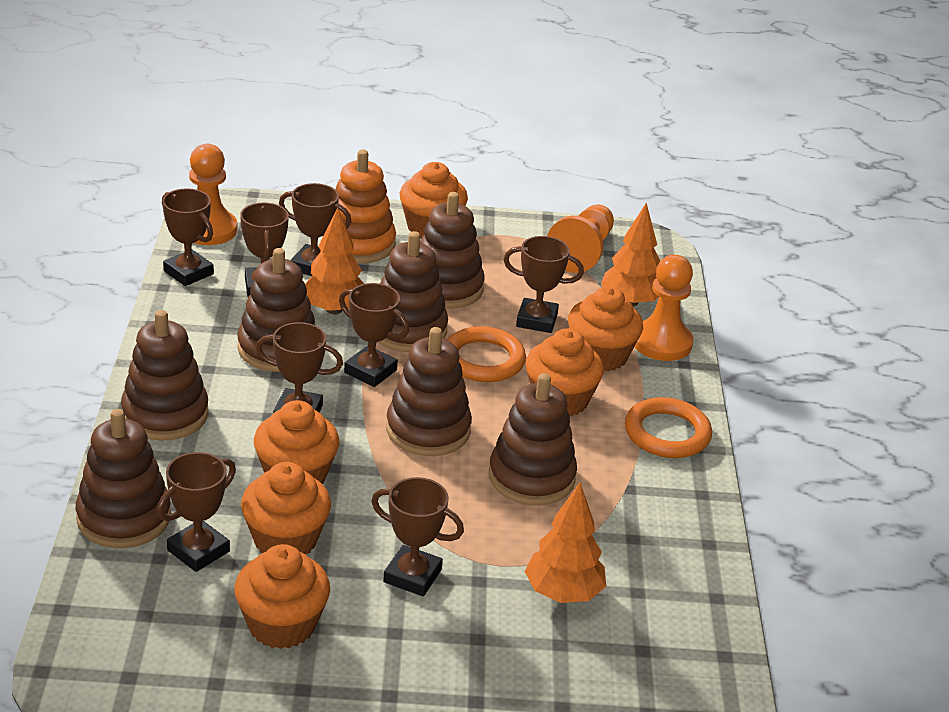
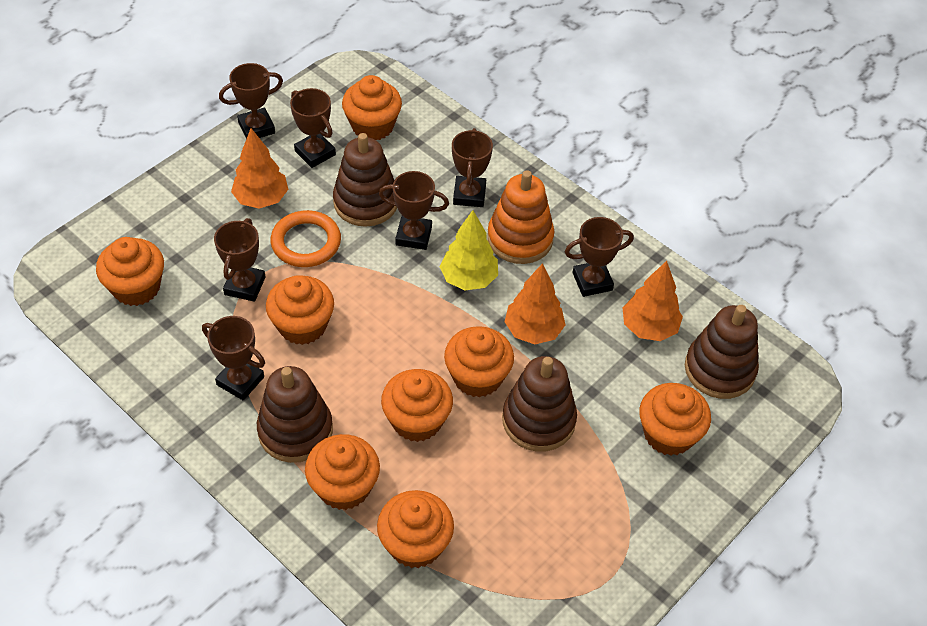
brown stacking toy: 7 -> 4
brown trophy: 8 -> 7
orange cupcake: 6 -> 8
orange pawn: 3 -> 0
orange ring: 2 -> 1
yellow tree: 0 -> 1

